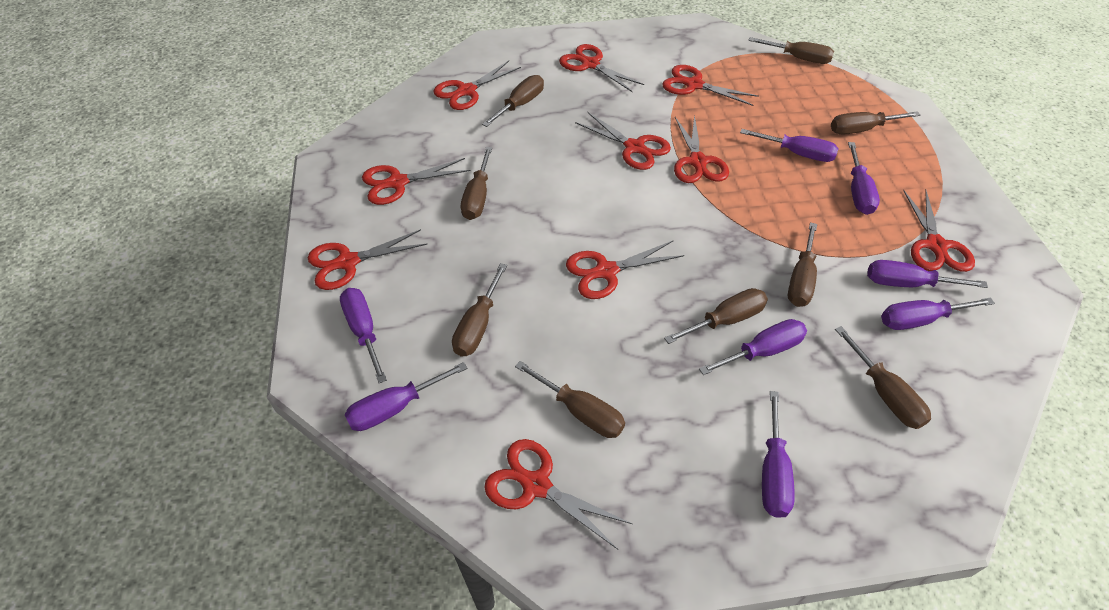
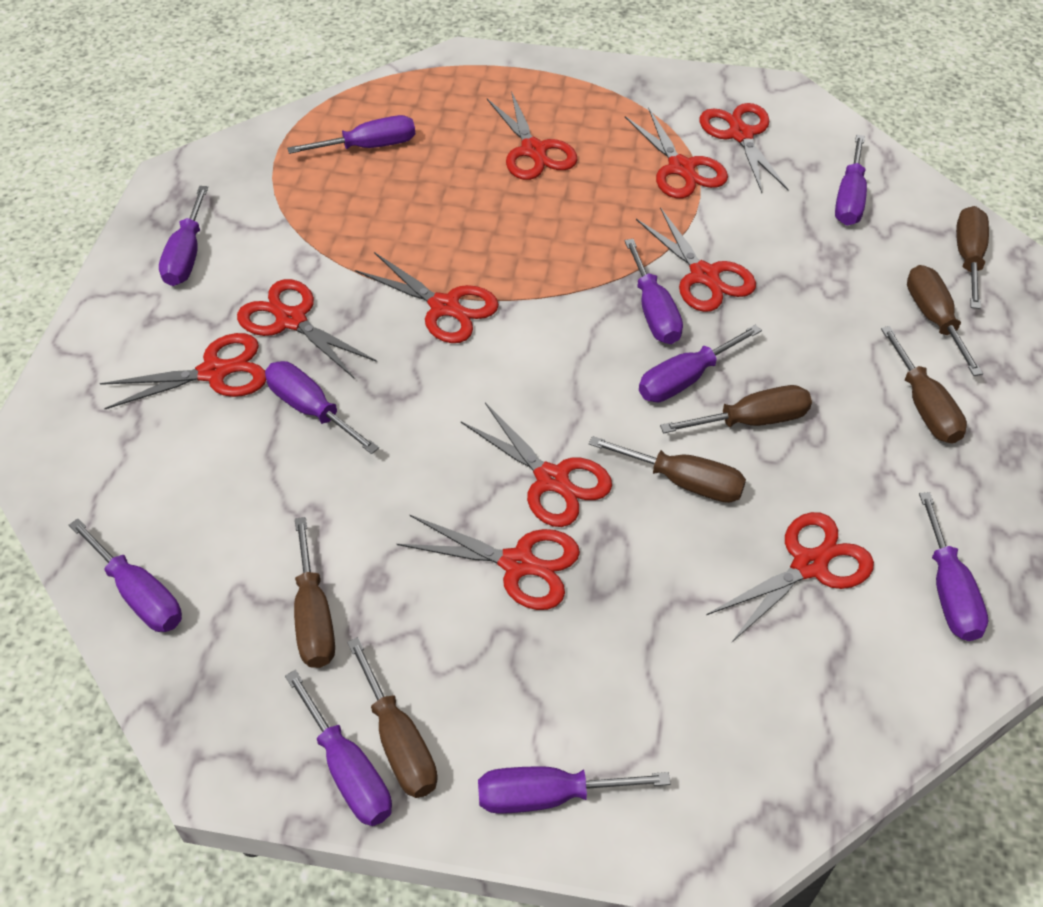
brown screwdriver: 9 -> 7
purple screwdriver: 8 -> 10

